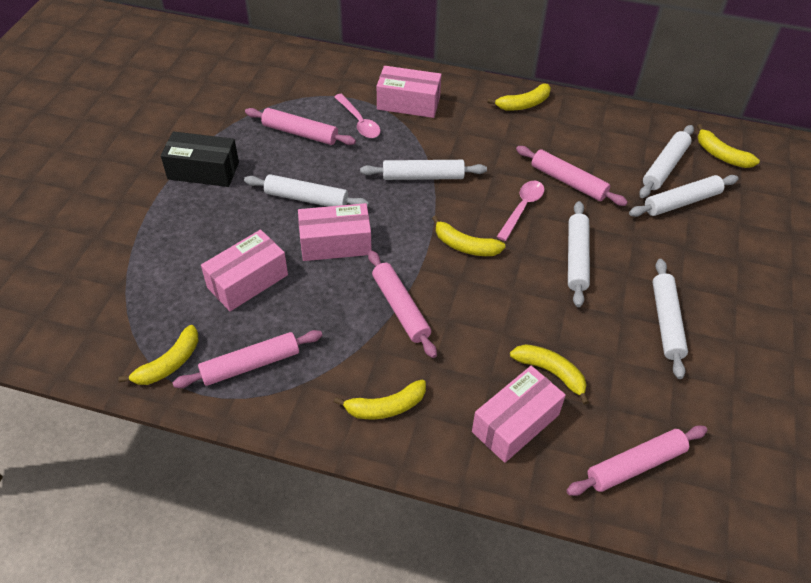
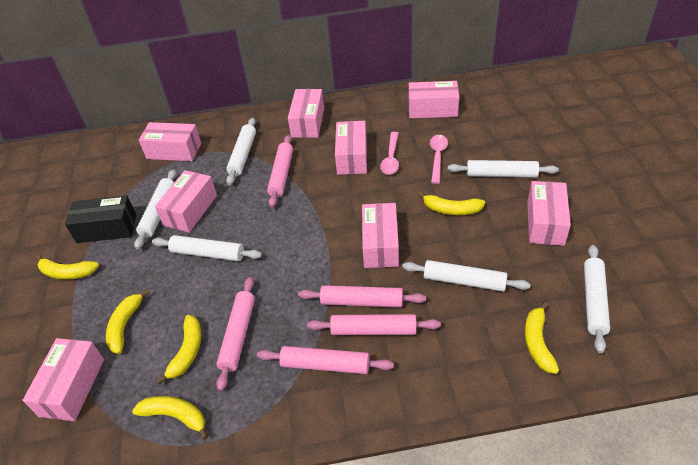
pink box: 4 -> 8

